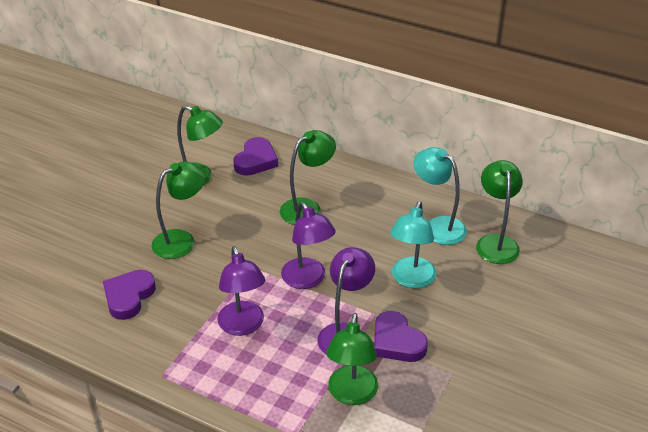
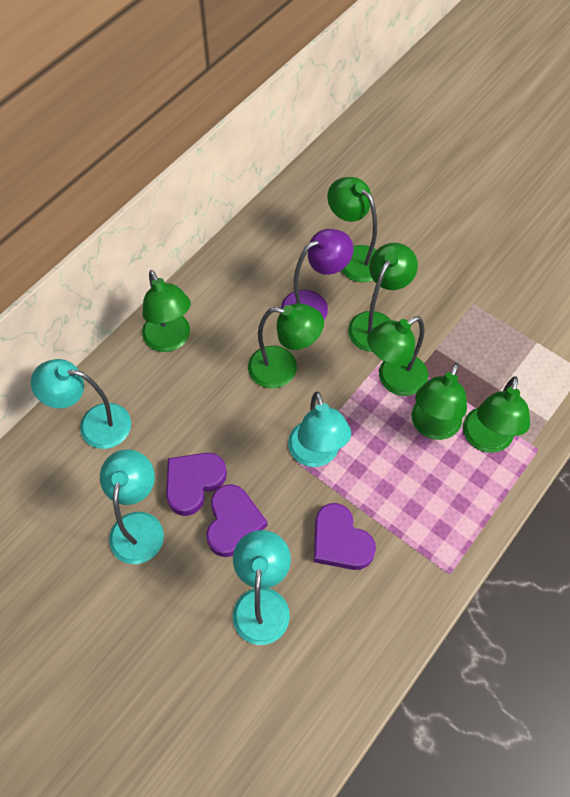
green lamp: 5 -> 7
purple lamp: 3 -> 1
turquoise lamp: 2 -> 4

